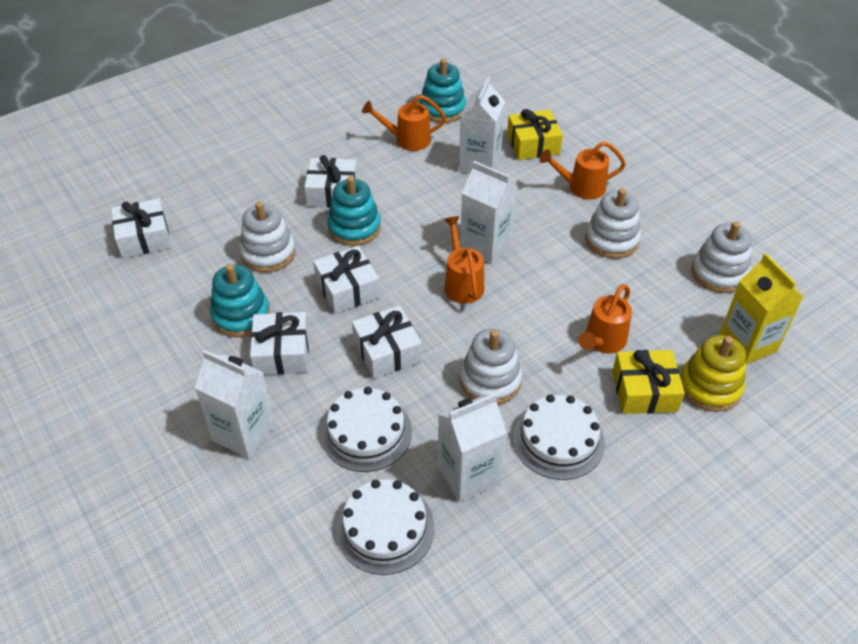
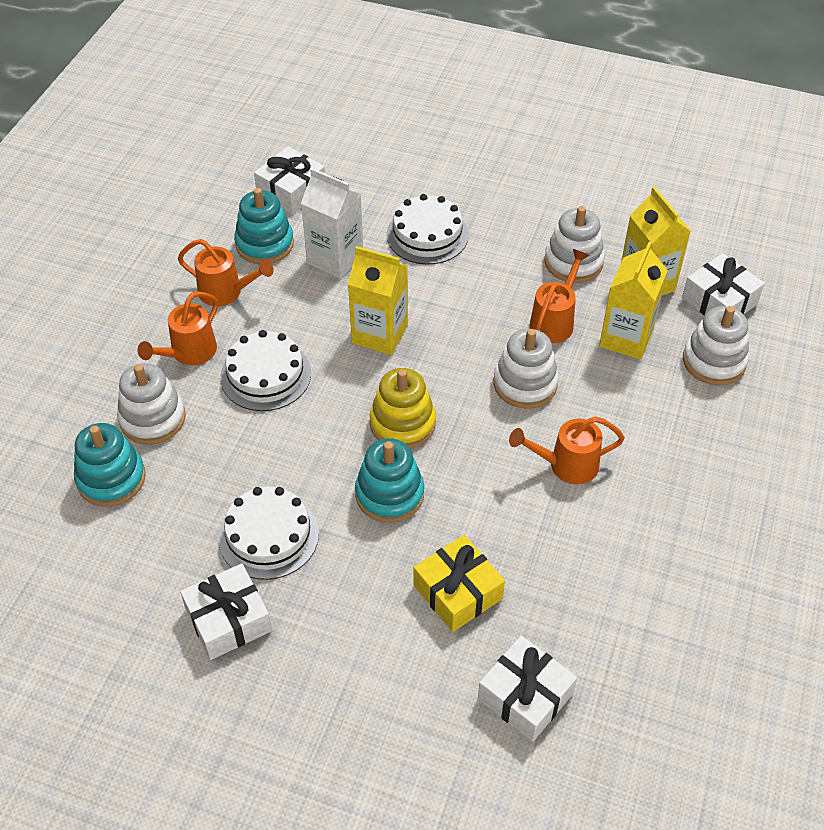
white carton: 4 -> 1
white gift: 5 -> 4
yellow carton: 1 -> 3
yellow gift: 2 -> 1

